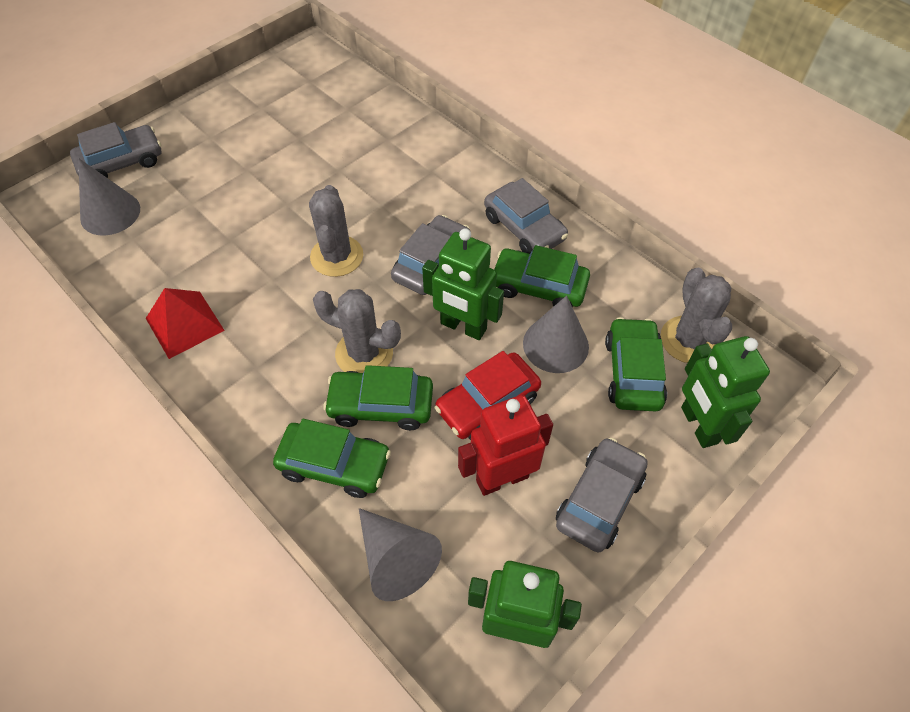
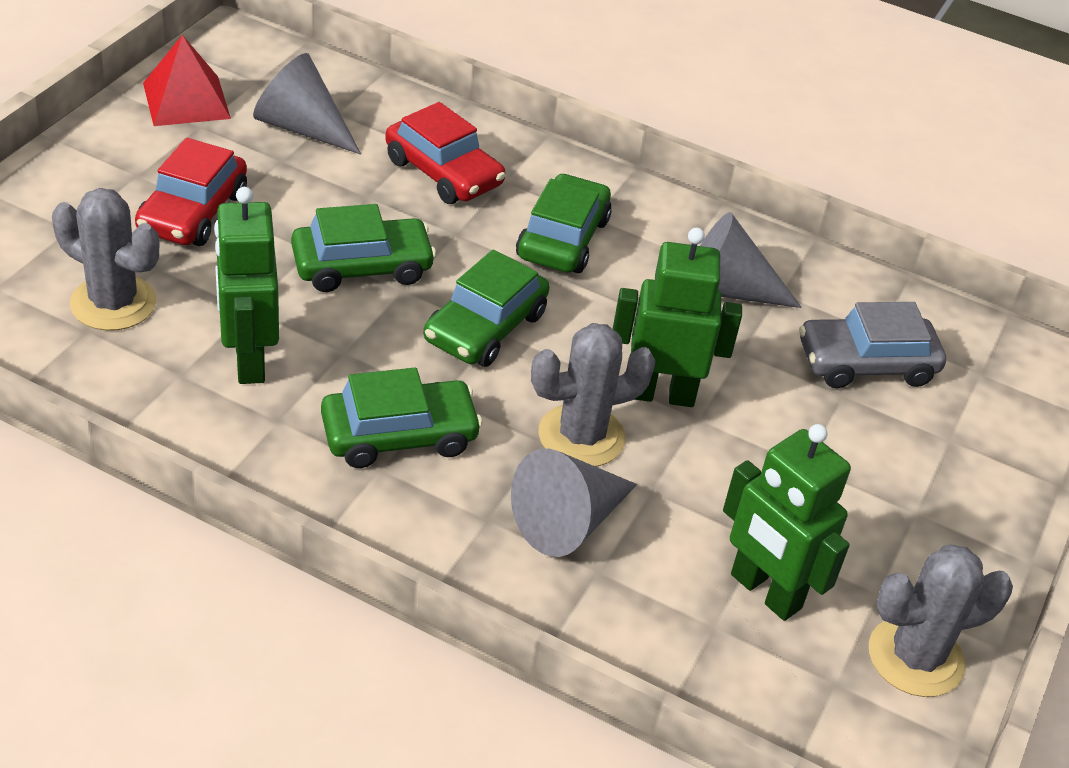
grey car: 4 -> 1
red car: 1 -> 2
red robot: 1 -> 0

